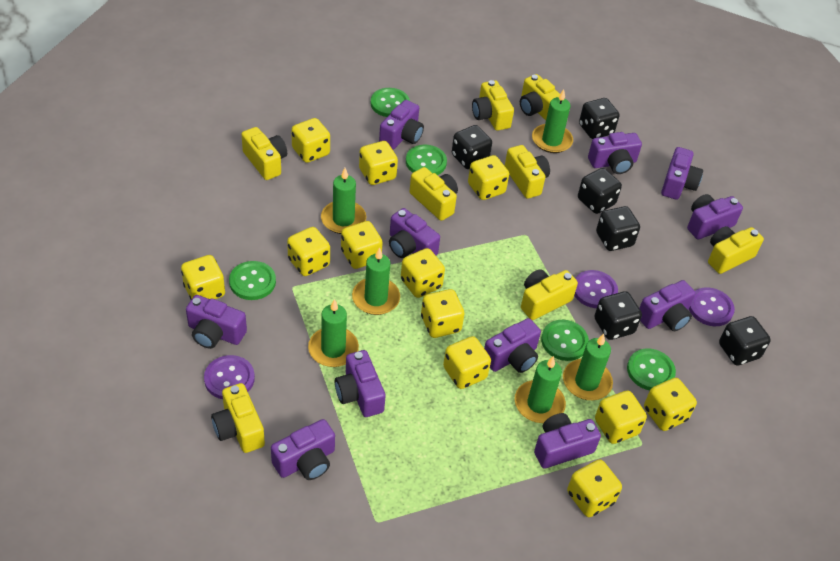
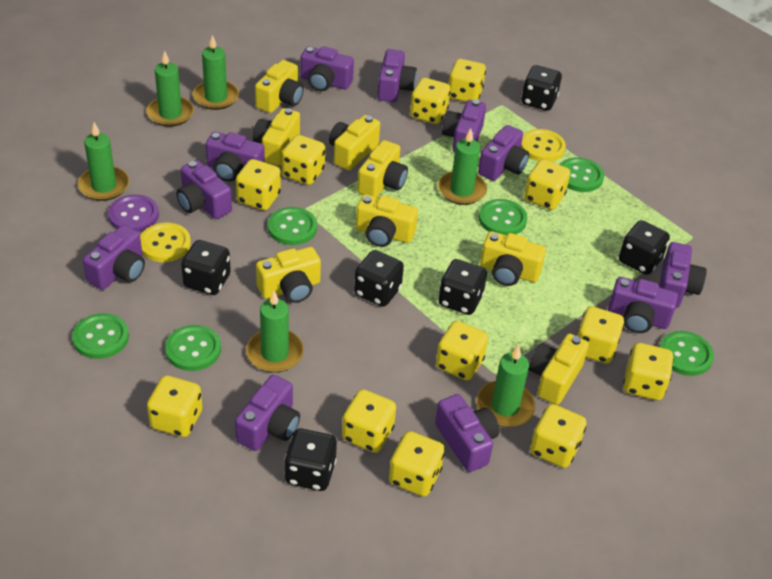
green button: 5 -> 6
purple button: 3 -> 1
yellow button: 0 -> 2

